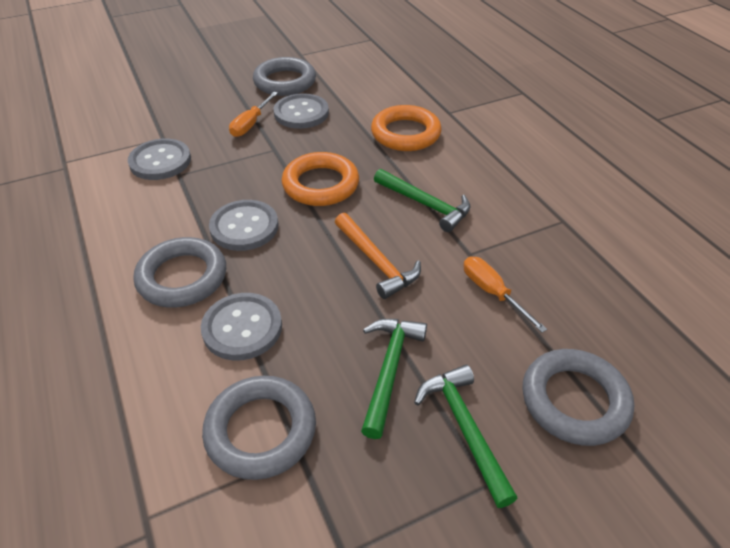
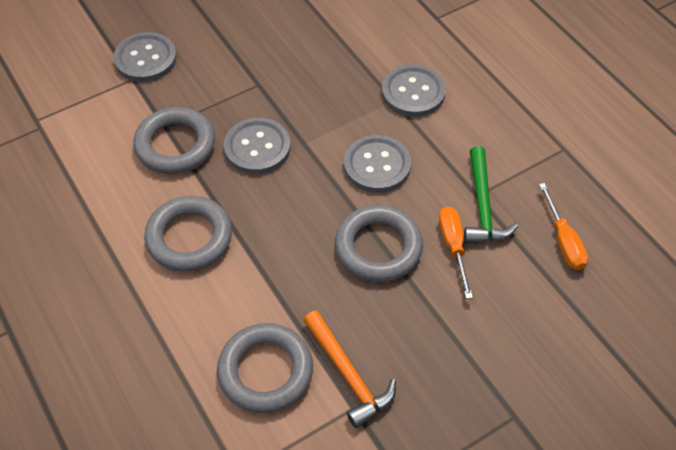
green hammer: 3 -> 1
orange ring: 2 -> 0

